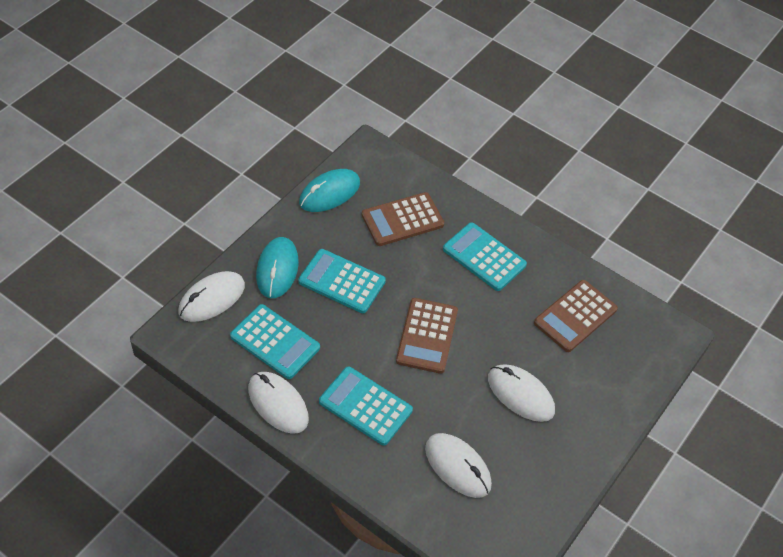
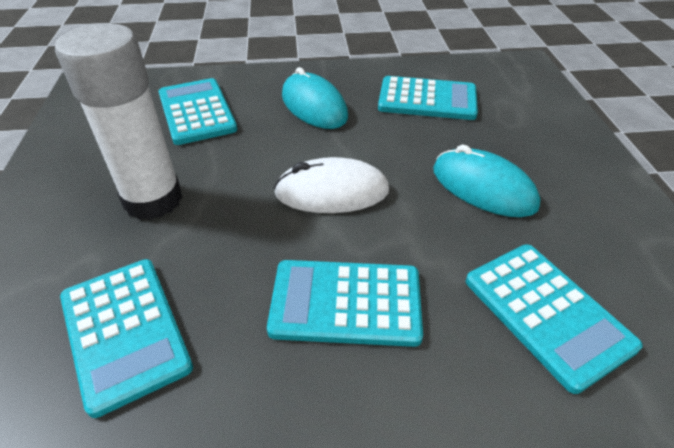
brown calculator: 3 -> 0
turquoise calculator: 4 -> 5
white glue stick: 0 -> 1
white mouse: 4 -> 1

